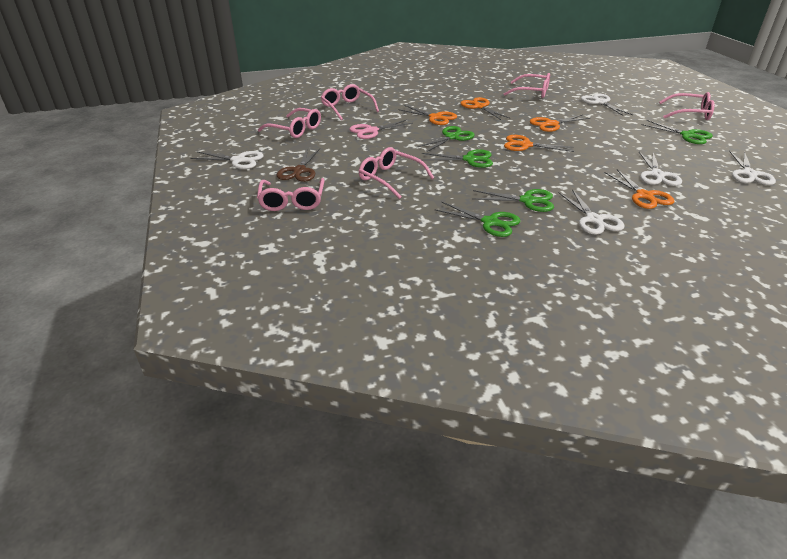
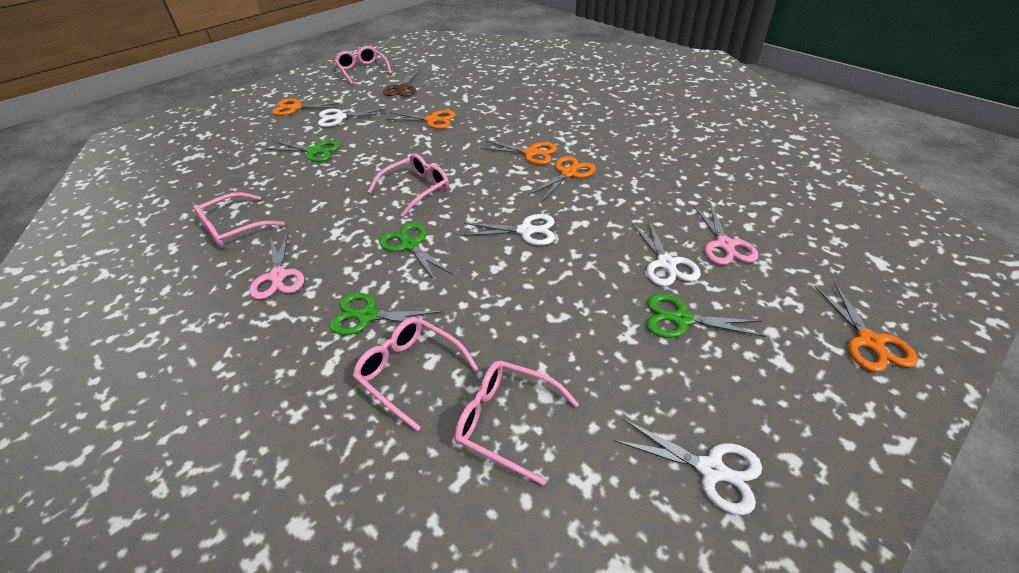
green scissors: 5 -> 4
pink glasses: 6 -> 5
pink scissors: 1 -> 2
white scissors: 5 -> 4

